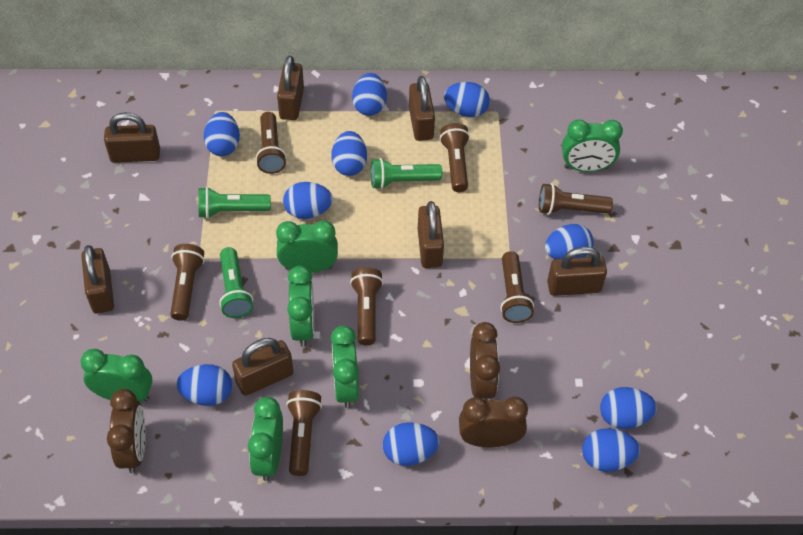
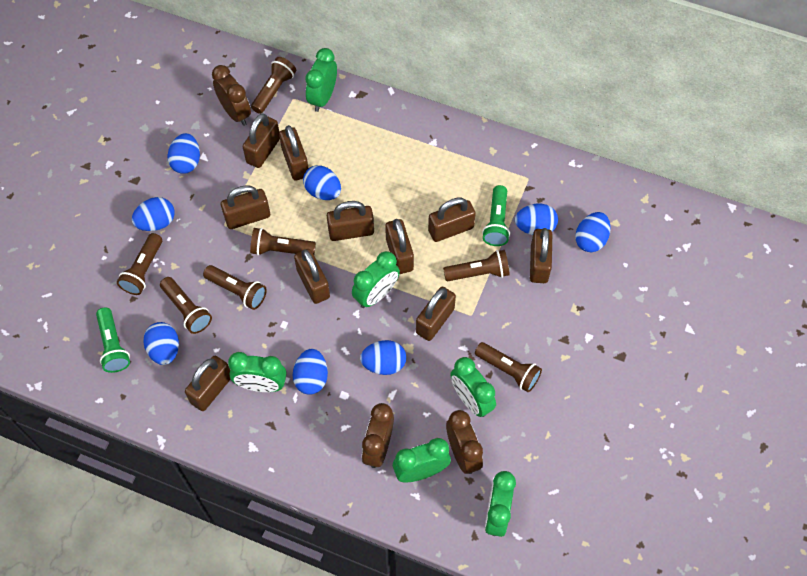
blue egg: 10 -> 8
brown padlock: 7 -> 10
green flashlight: 3 -> 2

